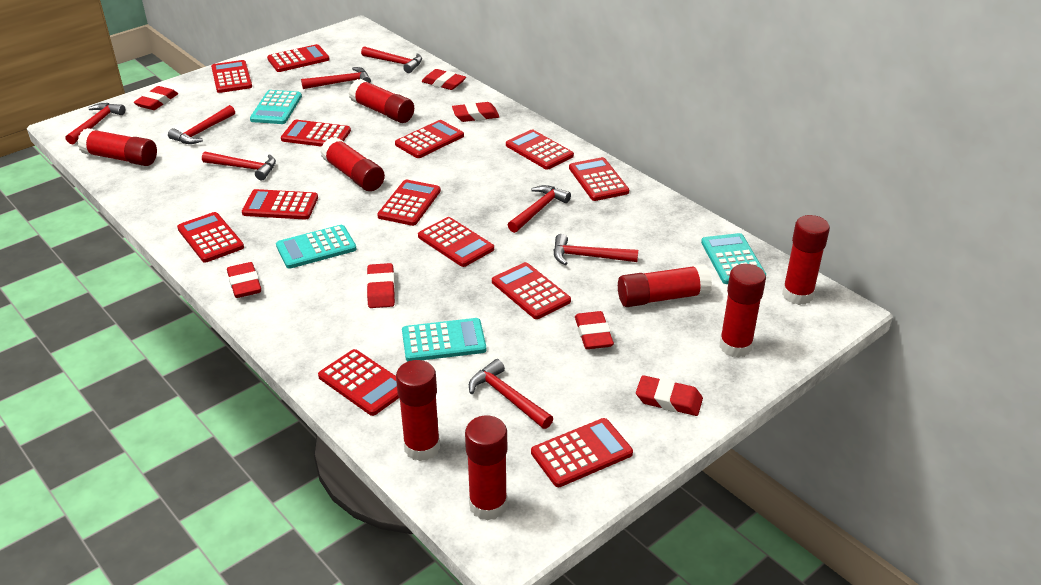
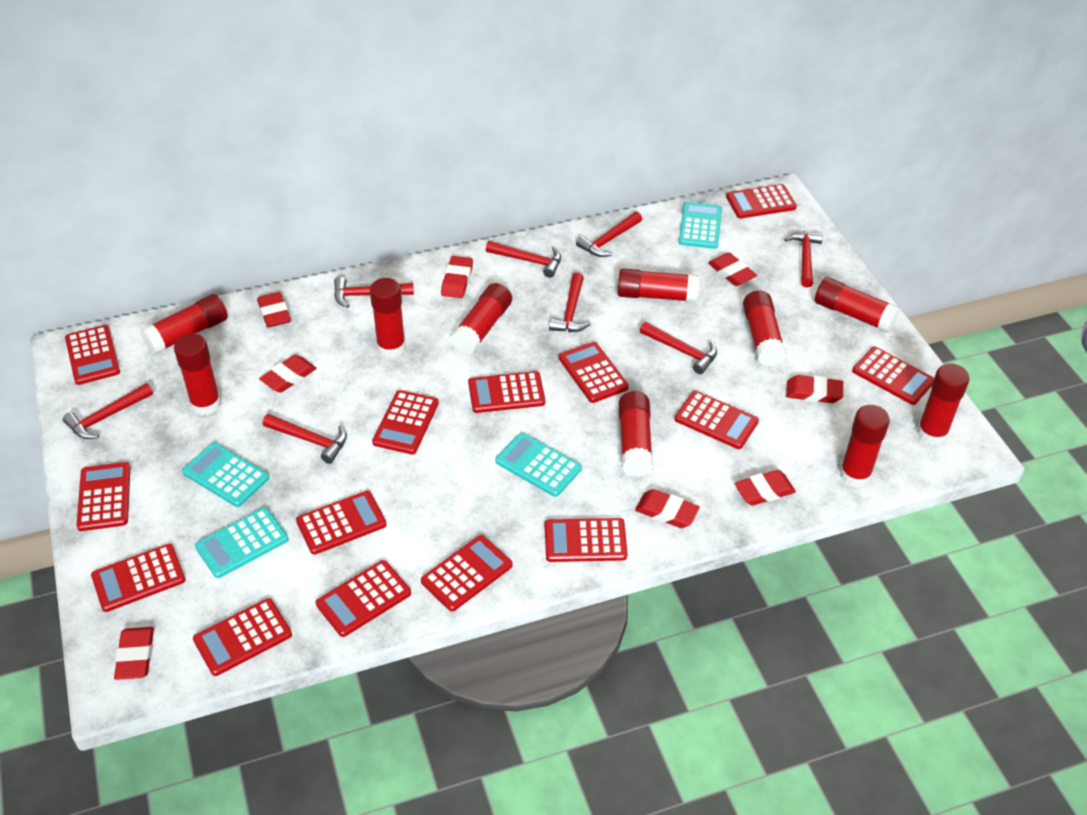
red calculator: 13 -> 14
red eraser: 7 -> 8
red glue stick: 8 -> 10

